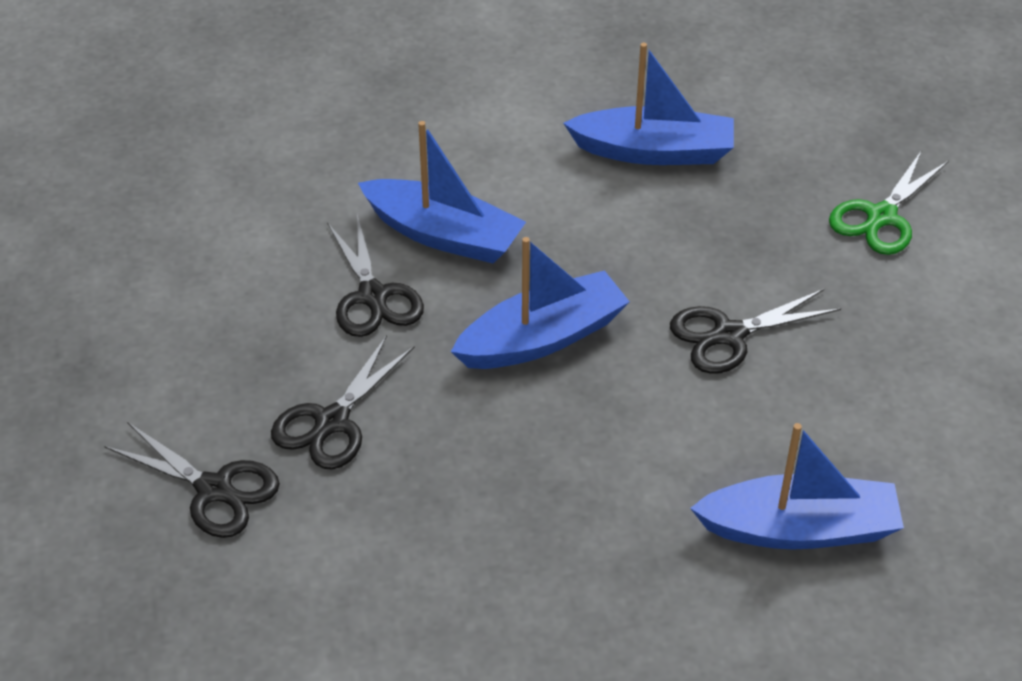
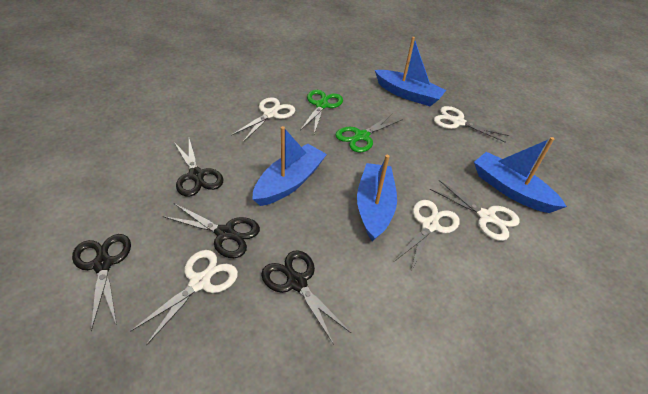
green scissors: 1 -> 2
white scissors: 0 -> 5

